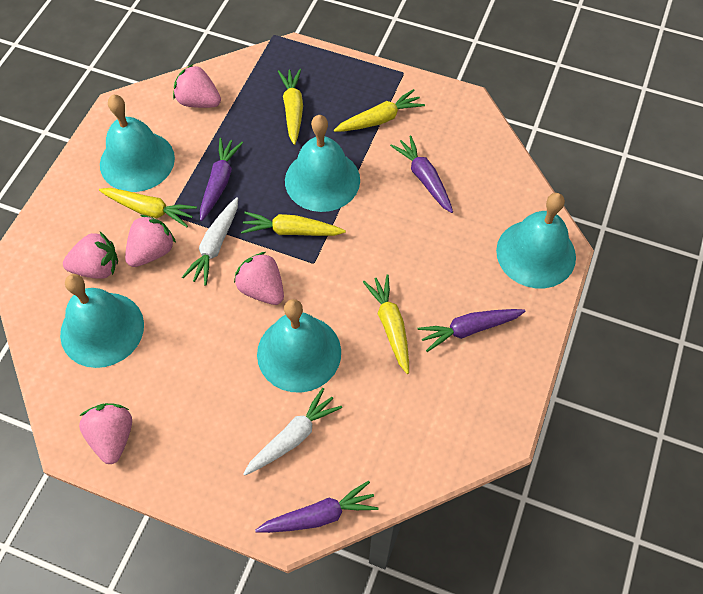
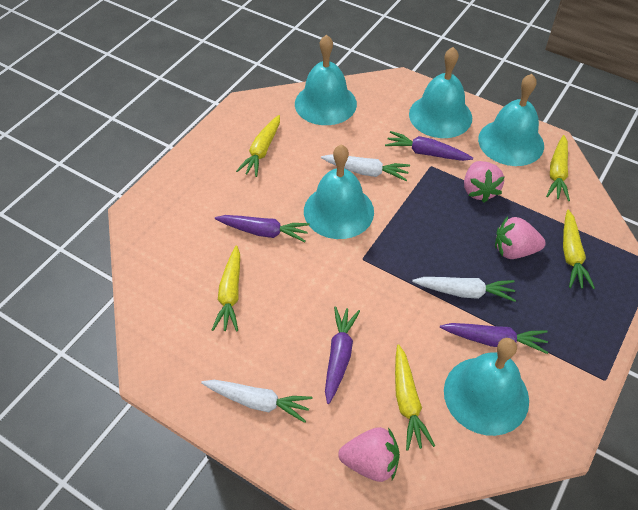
pink strawberry: 5 -> 3
white carrot: 2 -> 3

